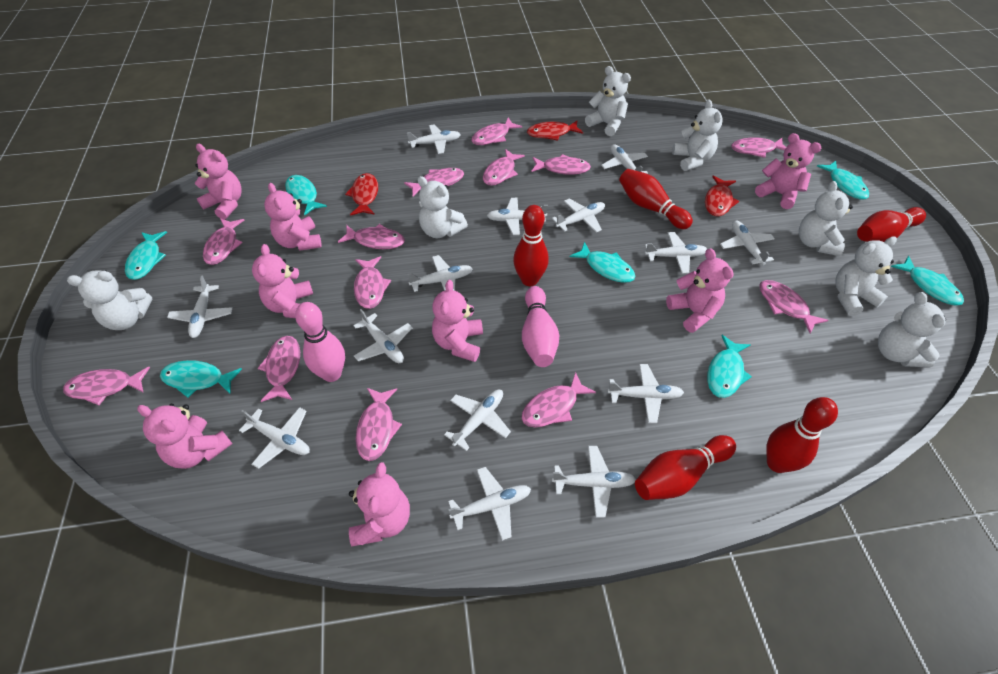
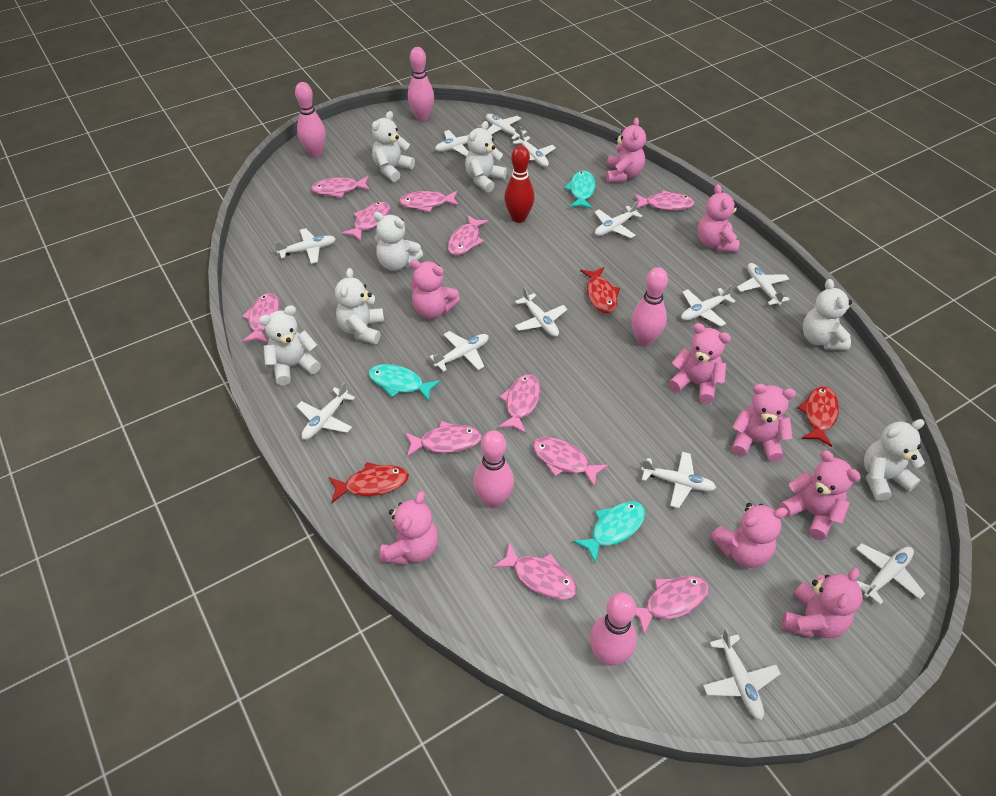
pink bowling pin: 2 -> 5
pink fish: 13 -> 11
pink teddy bear: 8 -> 9
red bowling pin: 5 -> 1
turquoise fish: 7 -> 3
white plane: 14 -> 13

